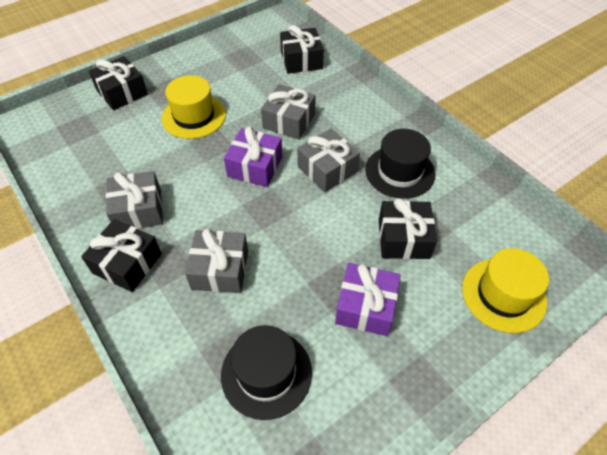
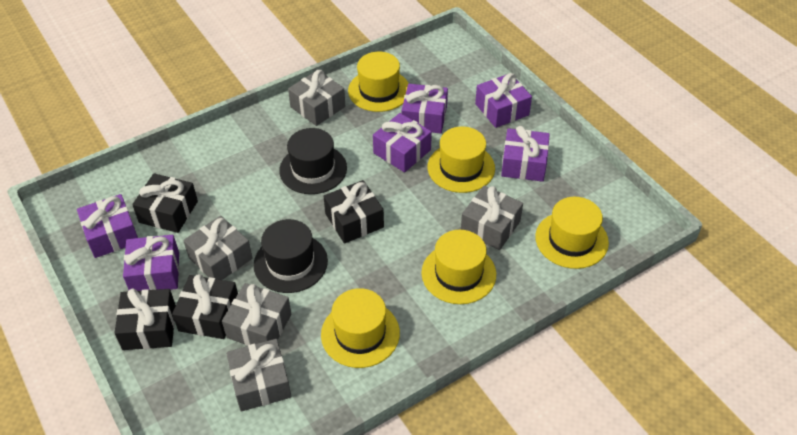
grey gift: 4 -> 5
purple gift: 2 -> 6
yellow hat: 2 -> 5

